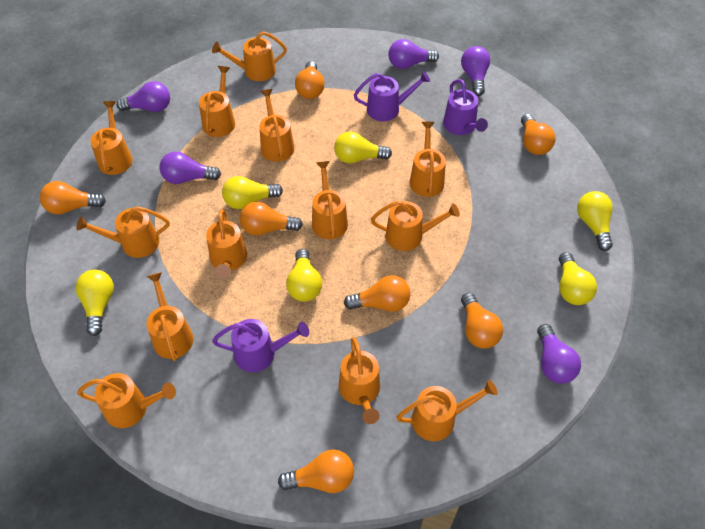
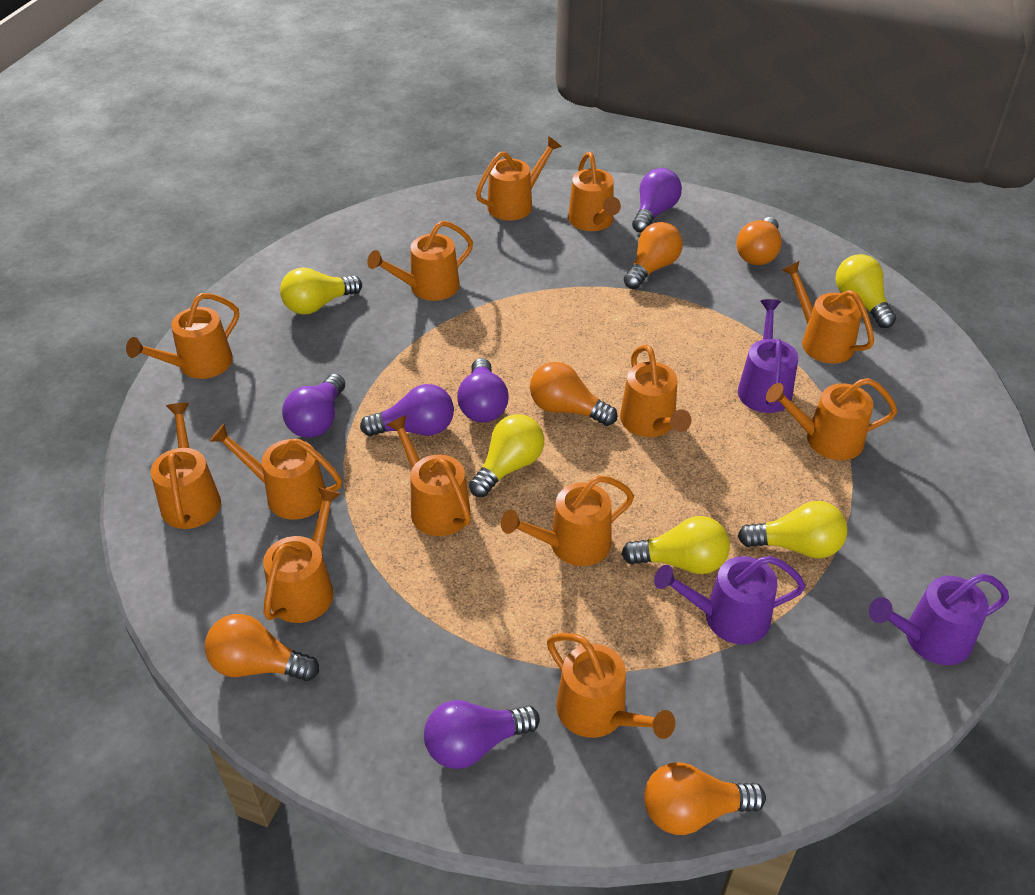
orange light bulb: 7 -> 5
yellow light bulb: 6 -> 5

